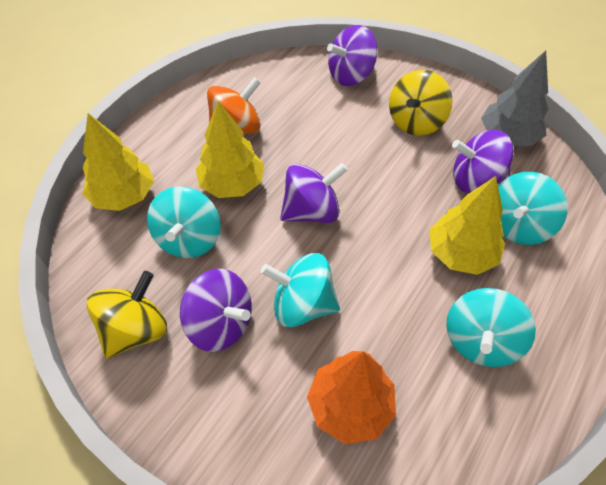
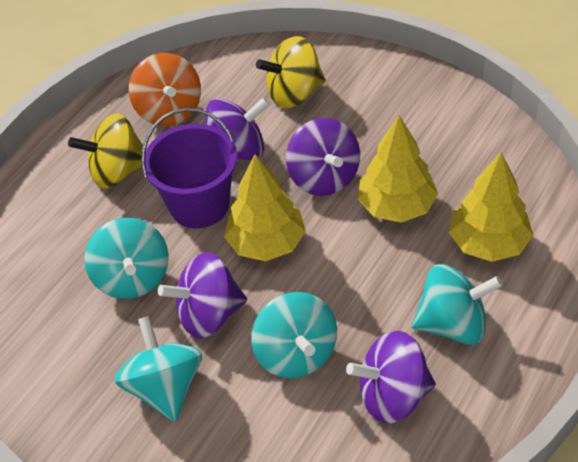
grey tree: 1 -> 0
orange tree: 1 -> 0
purple bucket: 0 -> 1

